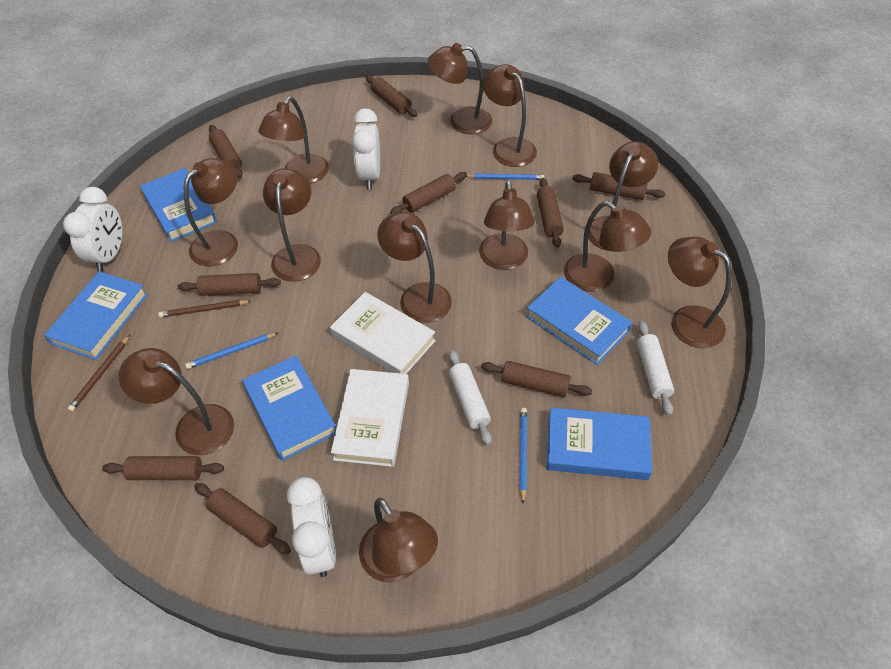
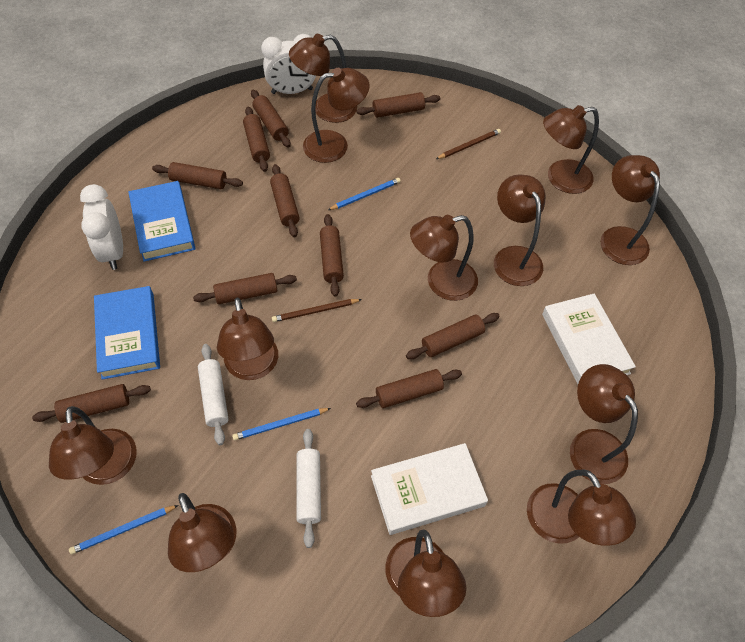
blue book: 5 -> 2
brown rolling pin: 9 -> 10
white clock: 3 -> 2

